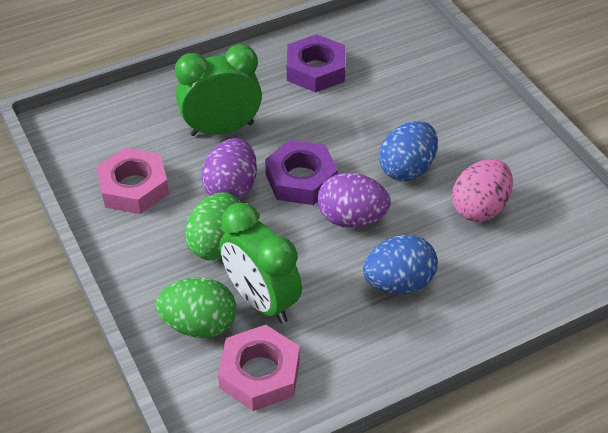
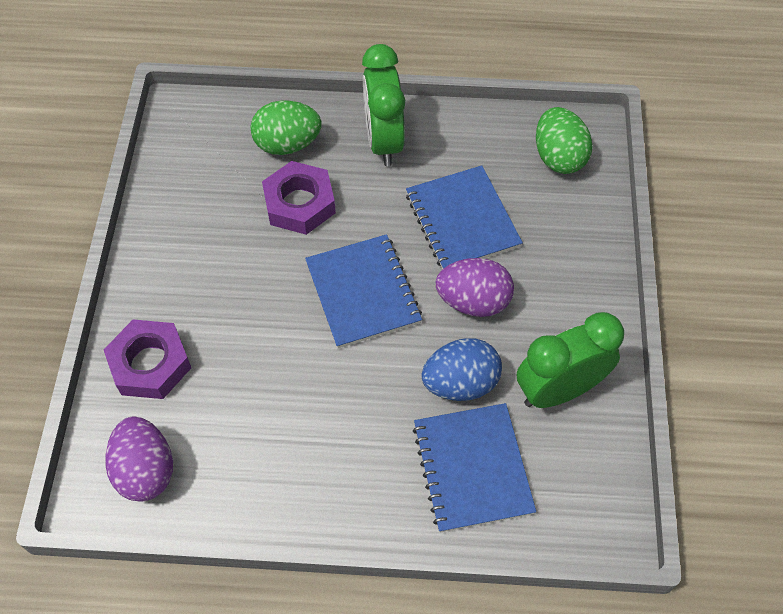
blue egg: 2 -> 1
blue notebook: 0 -> 3
pink egg: 1 -> 0
pink nut: 2 -> 0

